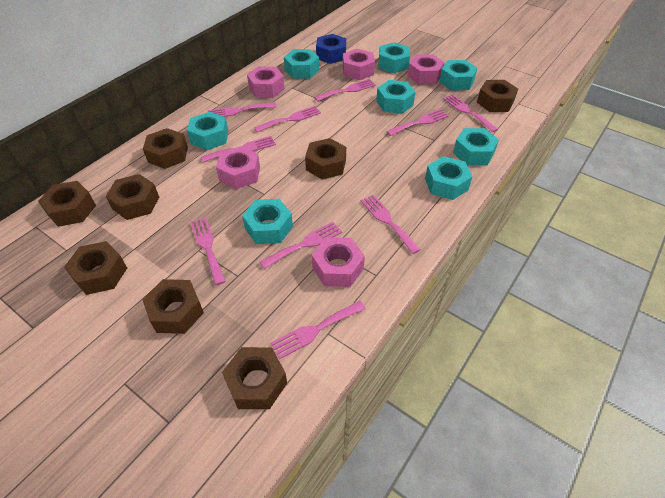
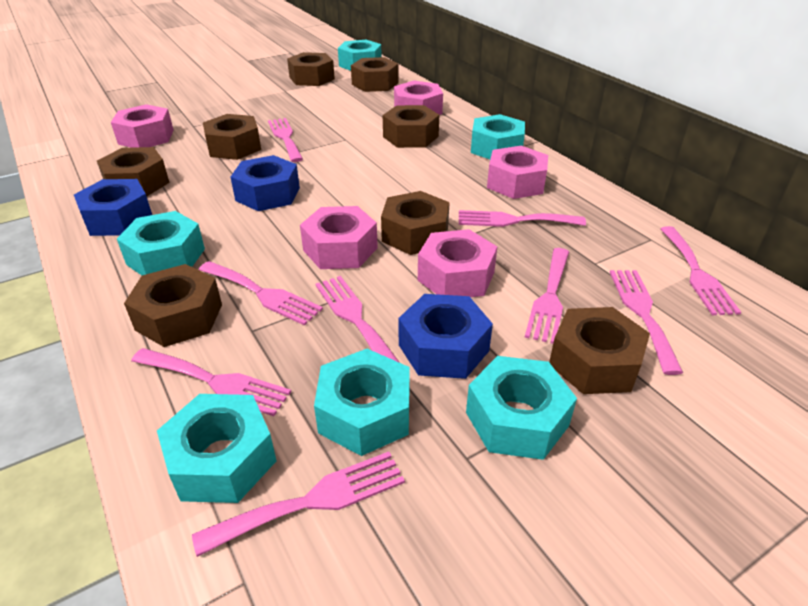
blue nut: 1 -> 3
pink fork: 10 -> 9
turquoise nut: 8 -> 6

